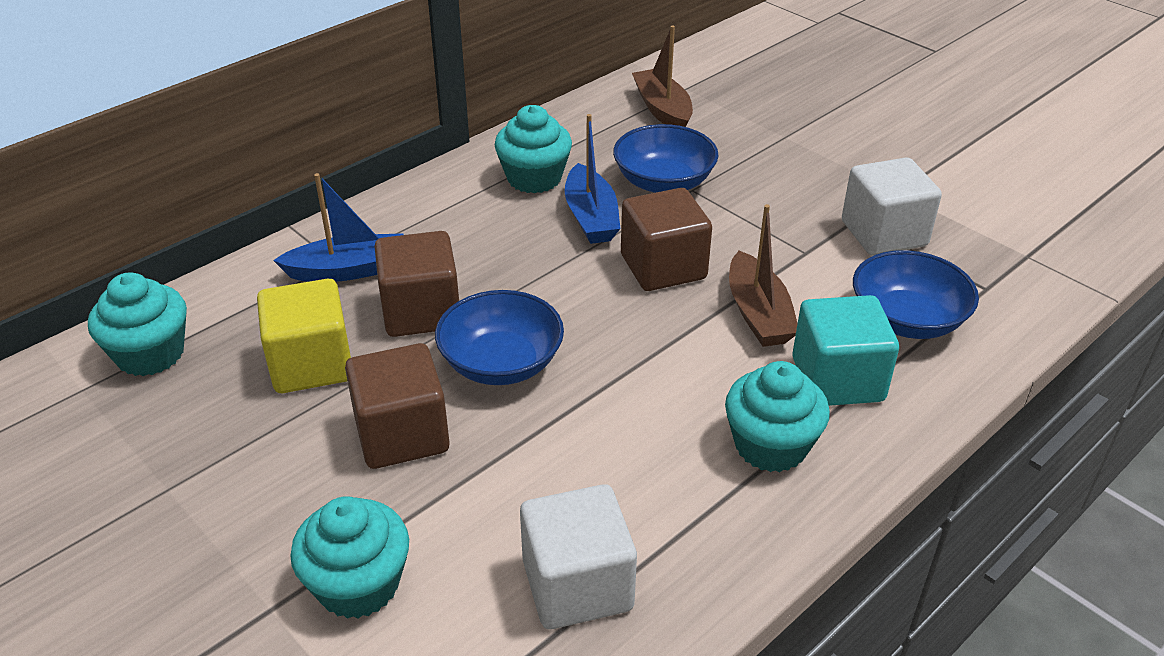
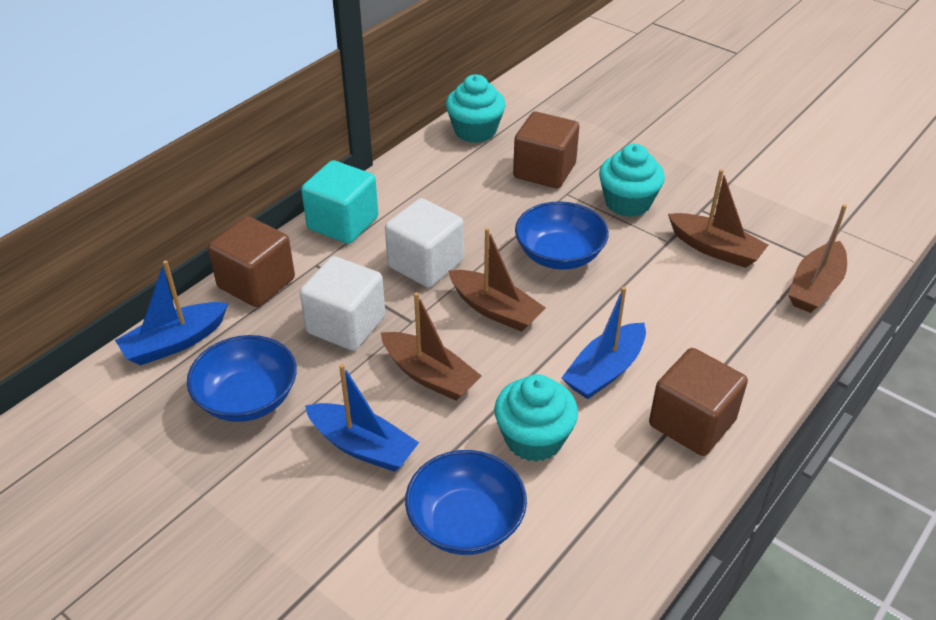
blue boat: 2 -> 3
brown boat: 2 -> 4
turquoise cupcake: 4 -> 3
yellow cube: 1 -> 0

